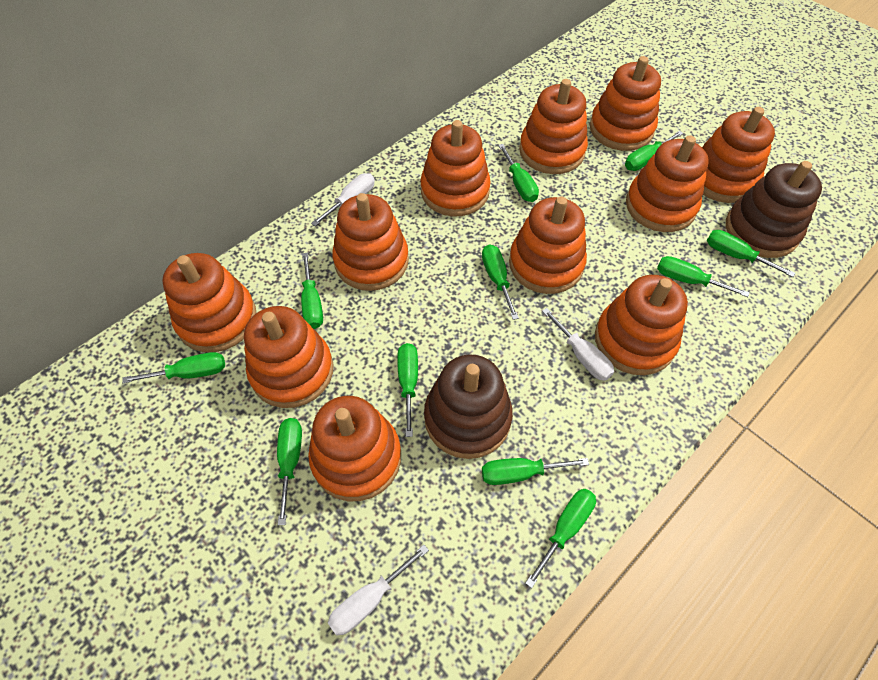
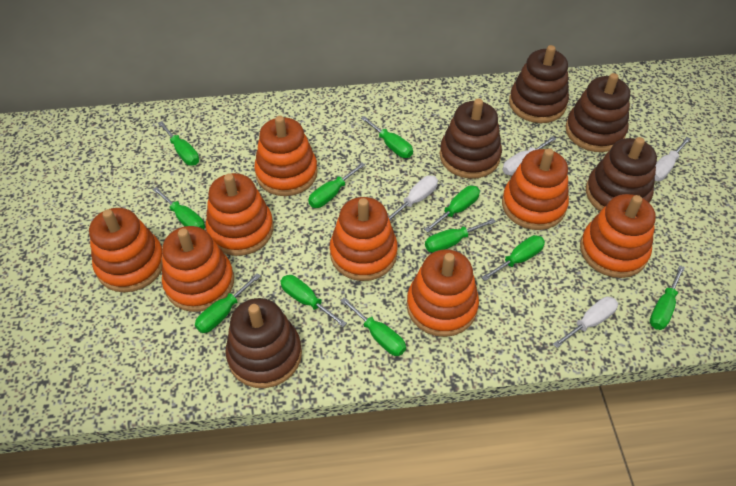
brown stacking toy: 2 -> 5
orange stacking toy: 11 -> 8
white screwdriver: 3 -> 4

